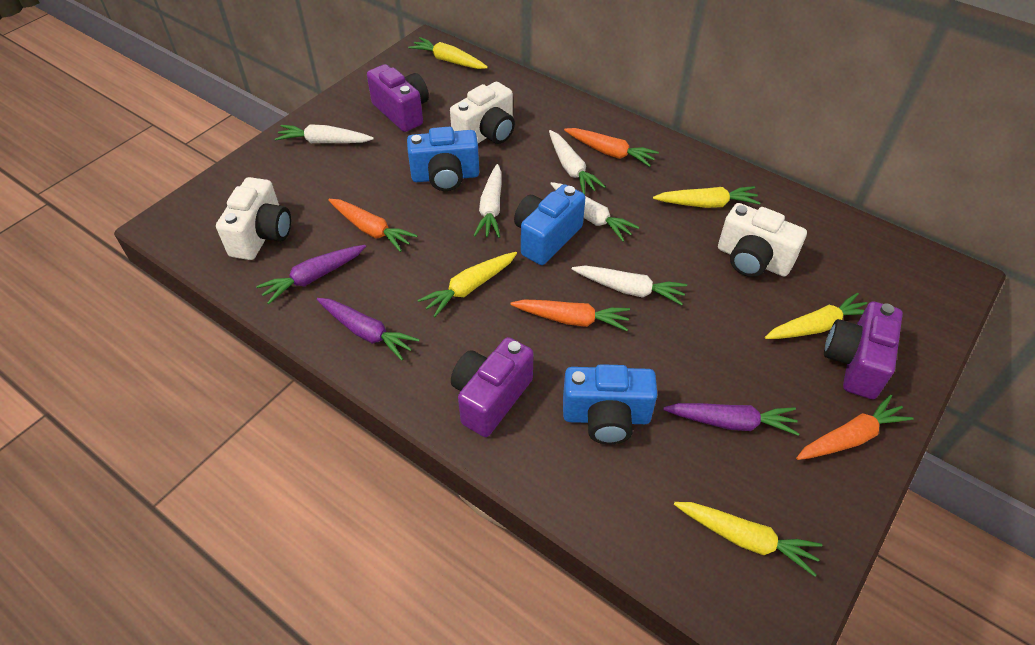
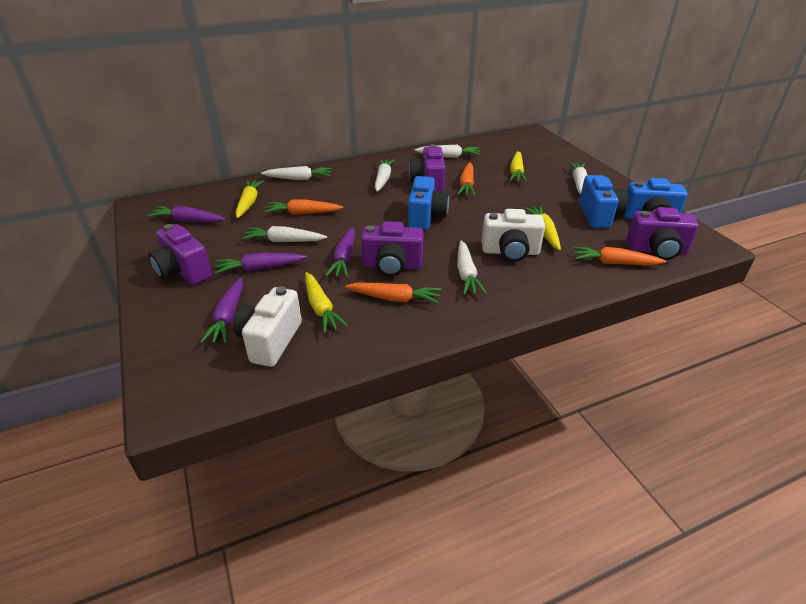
purple camera: 3 -> 4
purple carrot: 3 -> 4
white camera: 3 -> 2
white carrot: 5 -> 6
yellow carrot: 5 -> 4

